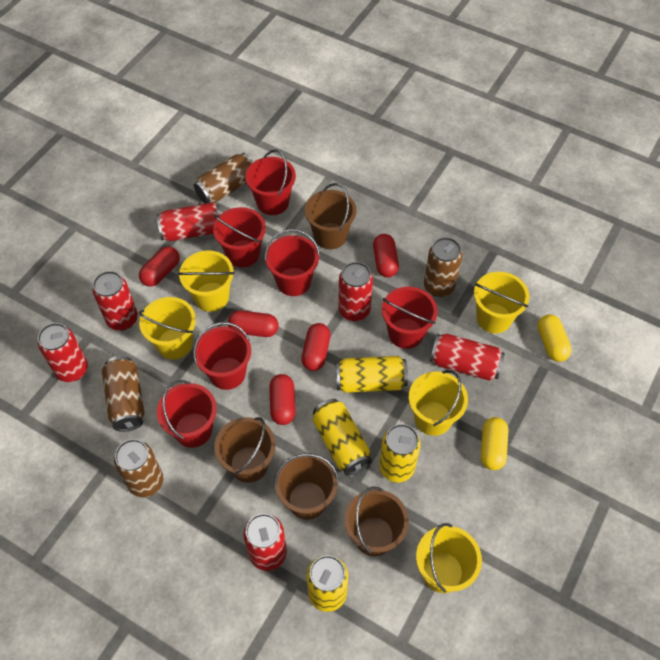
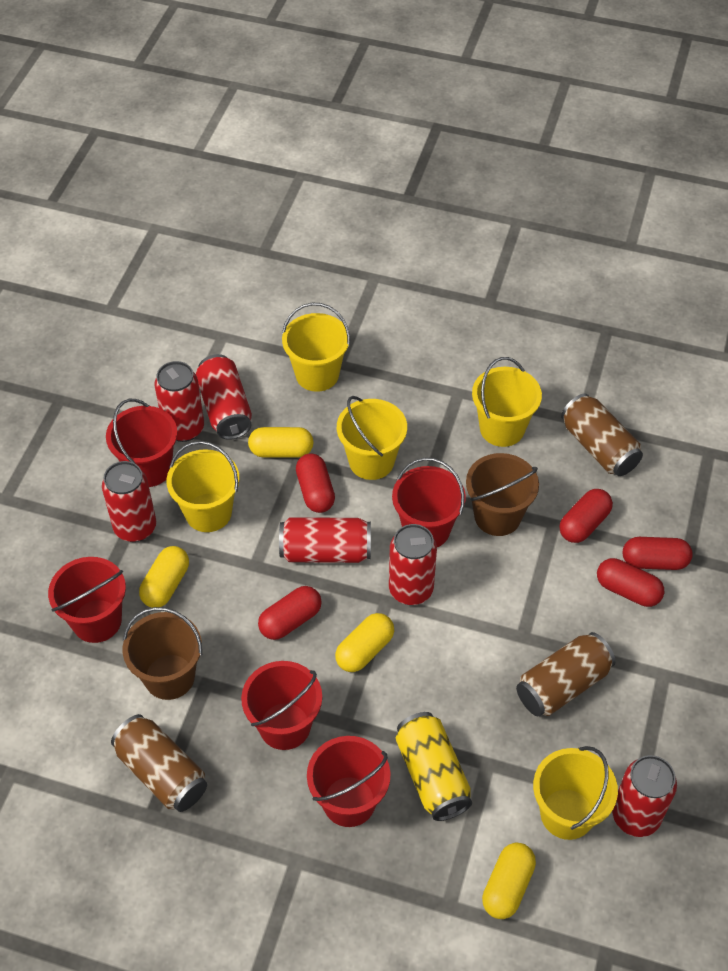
brown bucket: 4 -> 2
brown can: 4 -> 3
red bucket: 6 -> 5
yellow can: 4 -> 1
yellow capsule: 2 -> 4

